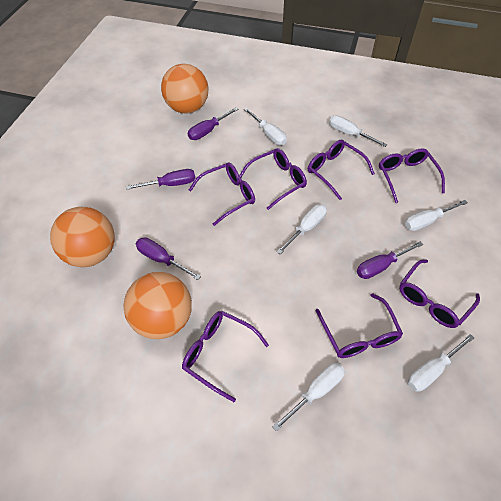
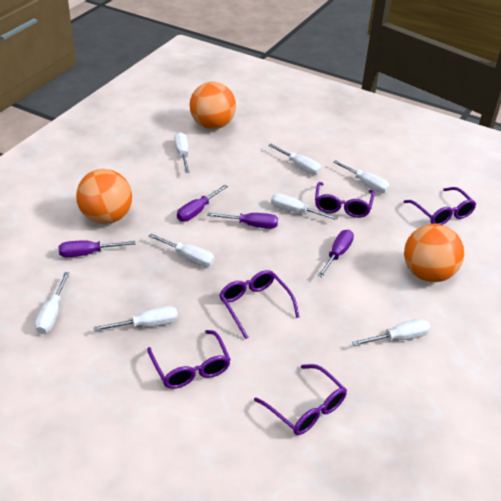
purple glasses: 7 -> 5
white screwdriver: 6 -> 8

